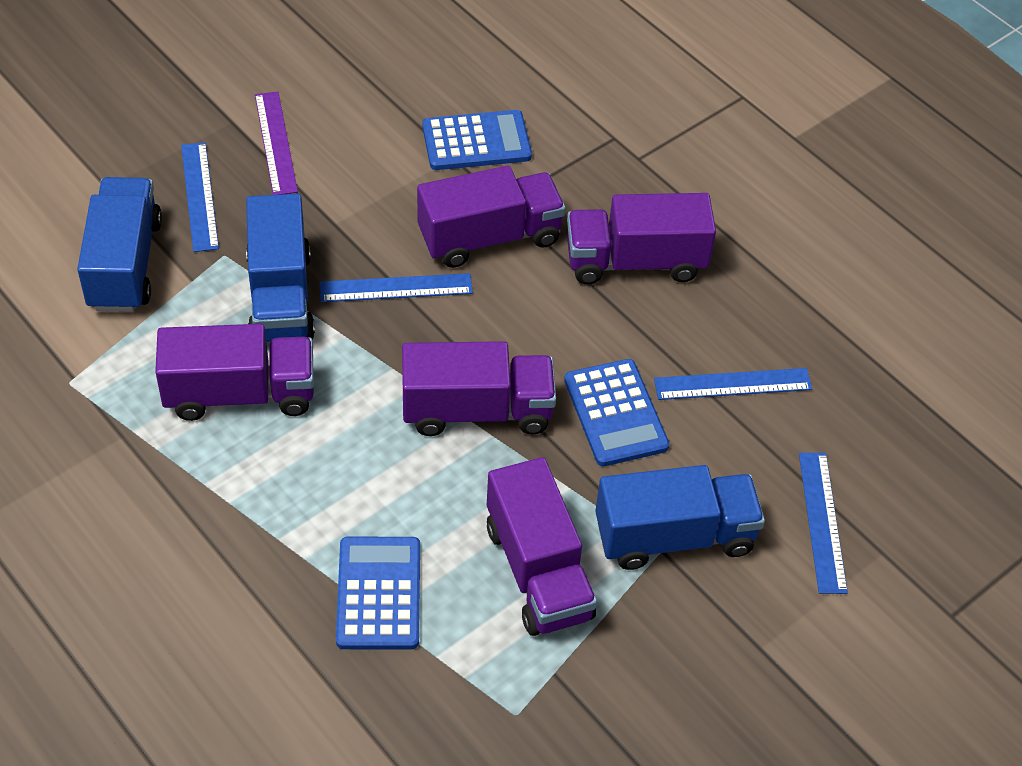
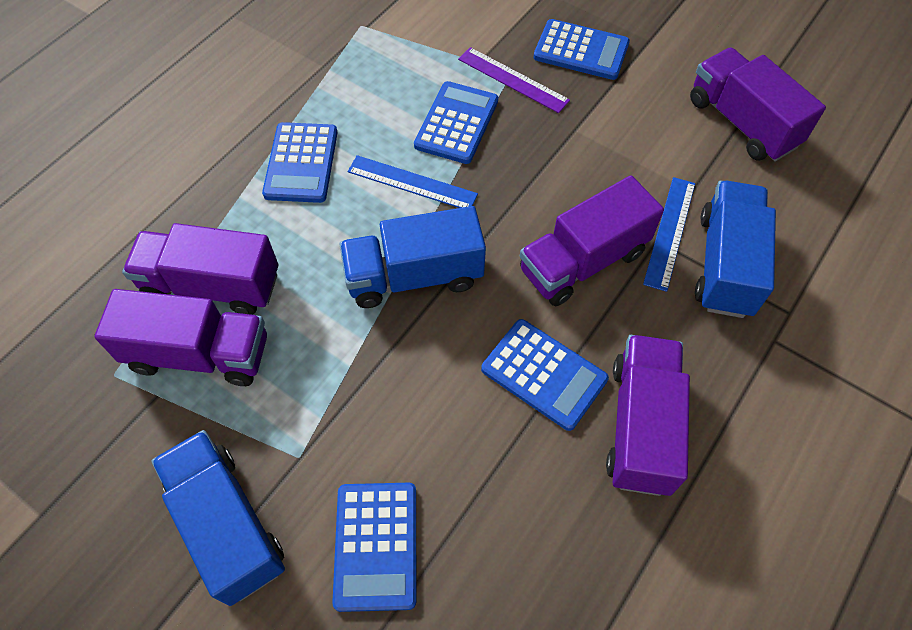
blue calculator: 3 -> 5
blue ruler: 4 -> 2

